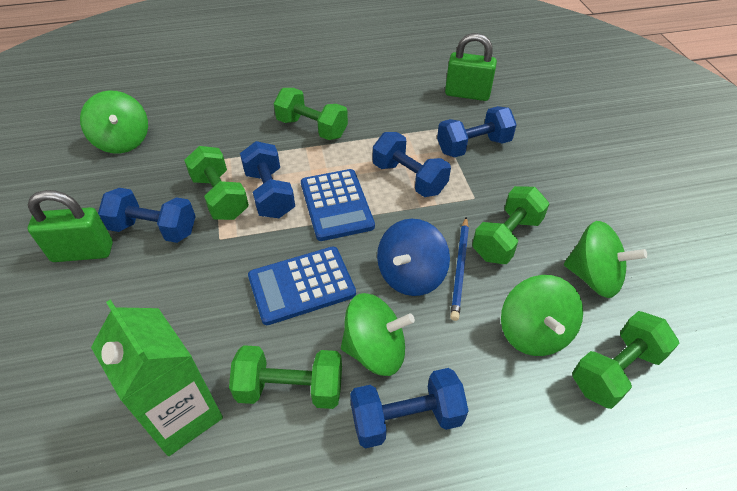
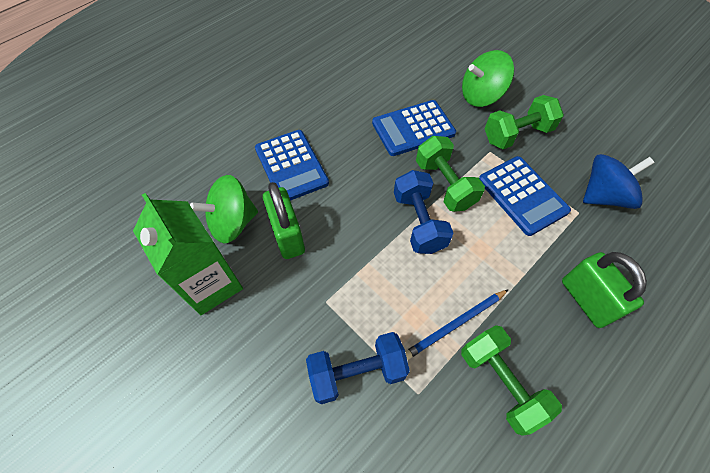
blue calculator: 2 -> 3
blue dumbbell: 5 -> 2
green dumbbell: 5 -> 3
green spinning top: 4 -> 2

